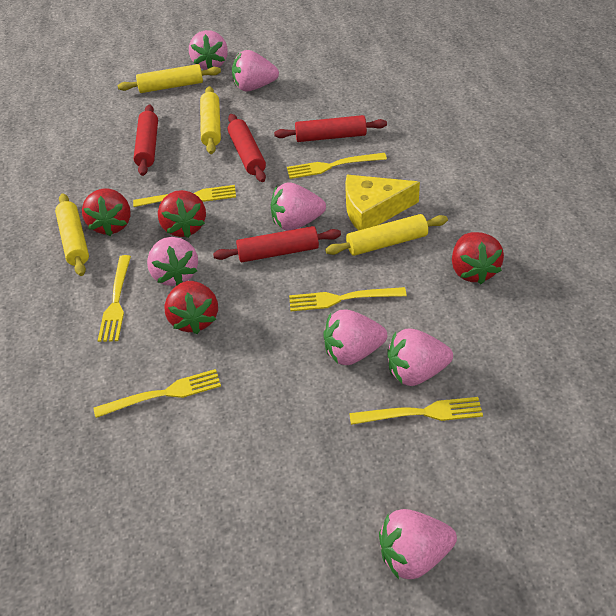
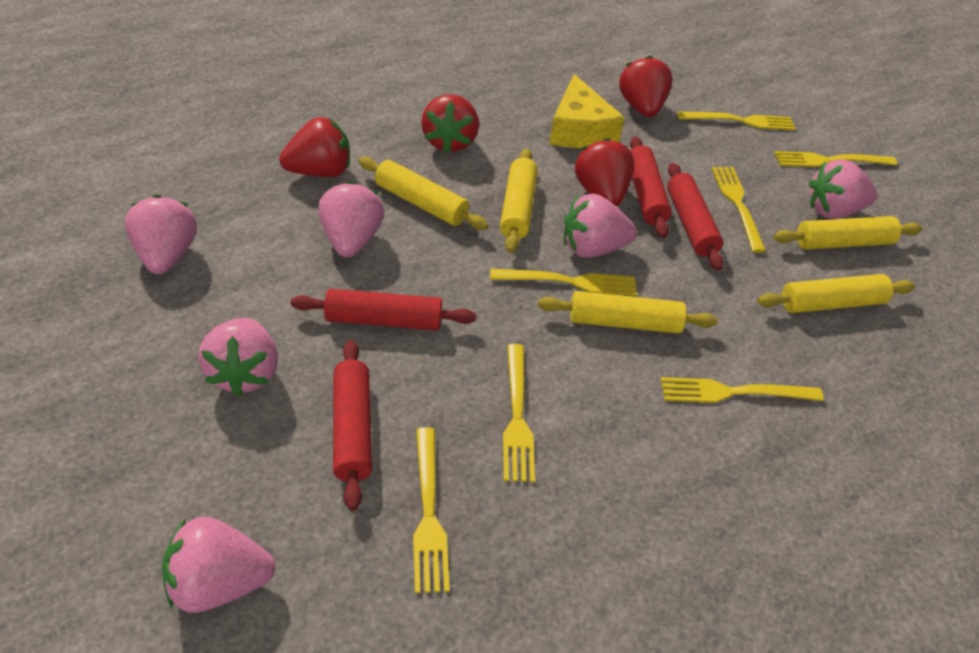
pink strawberry: 7 -> 6
yellow fork: 6 -> 7
yellow rolling pin: 4 -> 5

